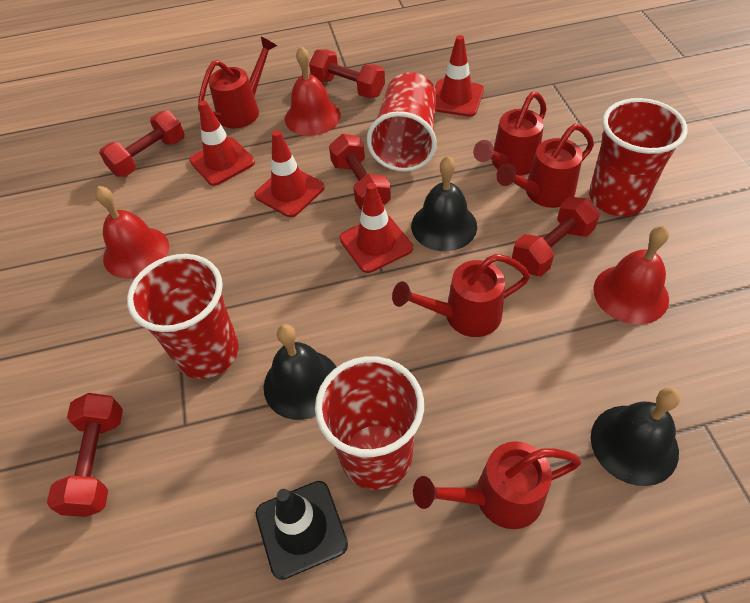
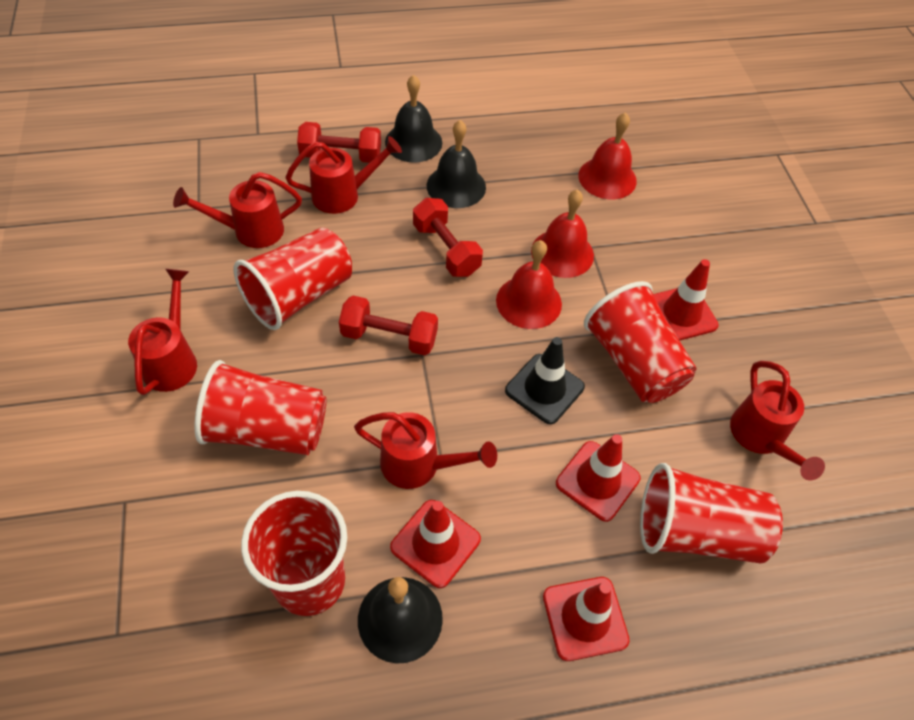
red cup: 4 -> 5
red dumbbell: 5 -> 3

